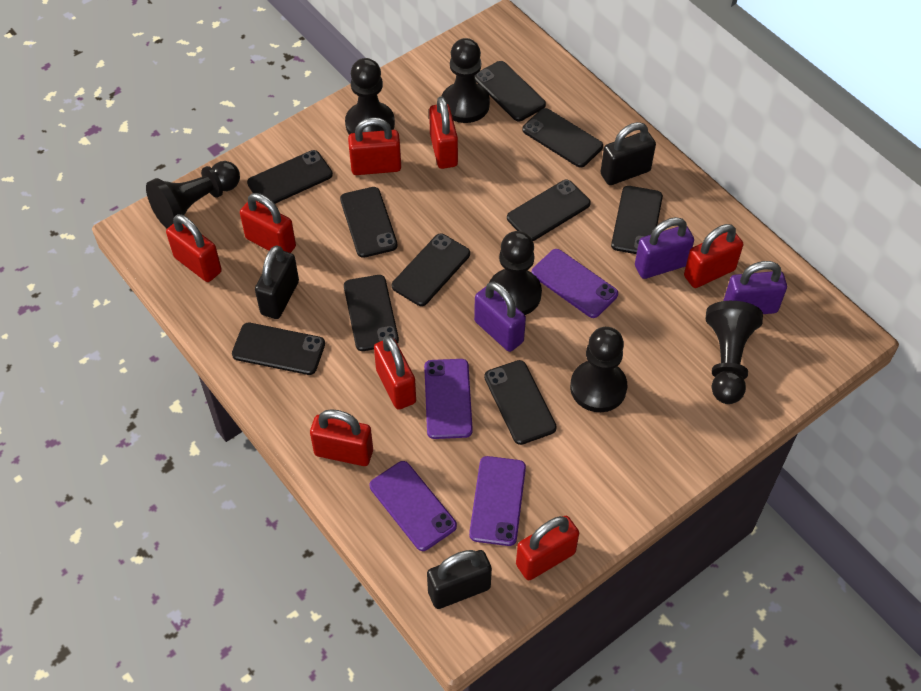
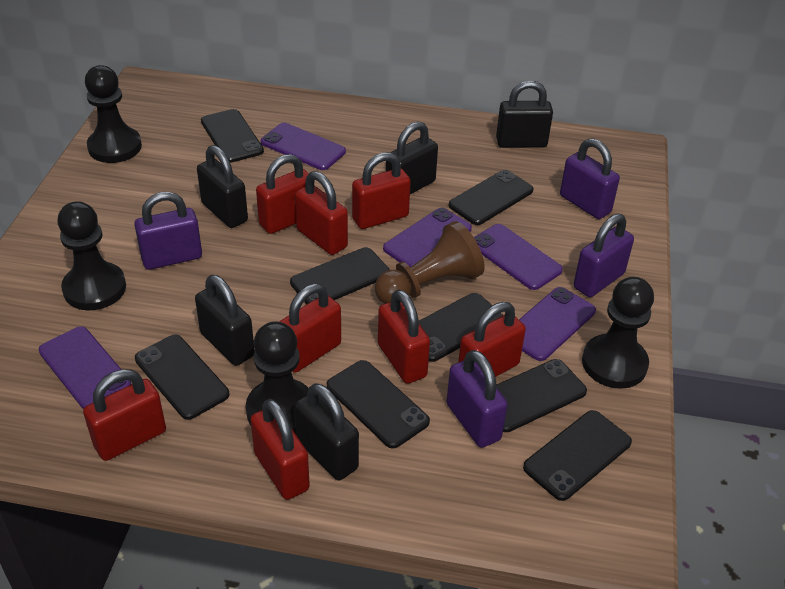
black padlock: 3 -> 5
black pawn: 6 -> 4
black phone: 10 -> 8
brown pawn: 0 -> 1
purple padlock: 3 -> 4
purple phone: 4 -> 5

